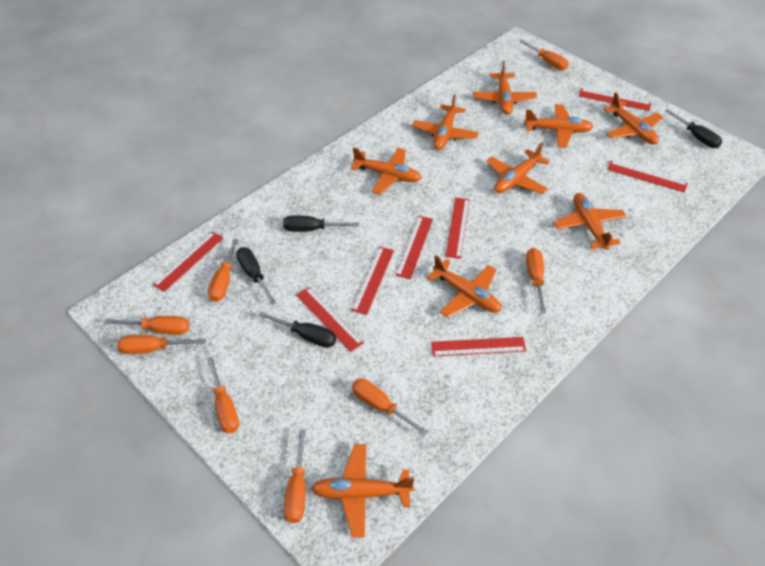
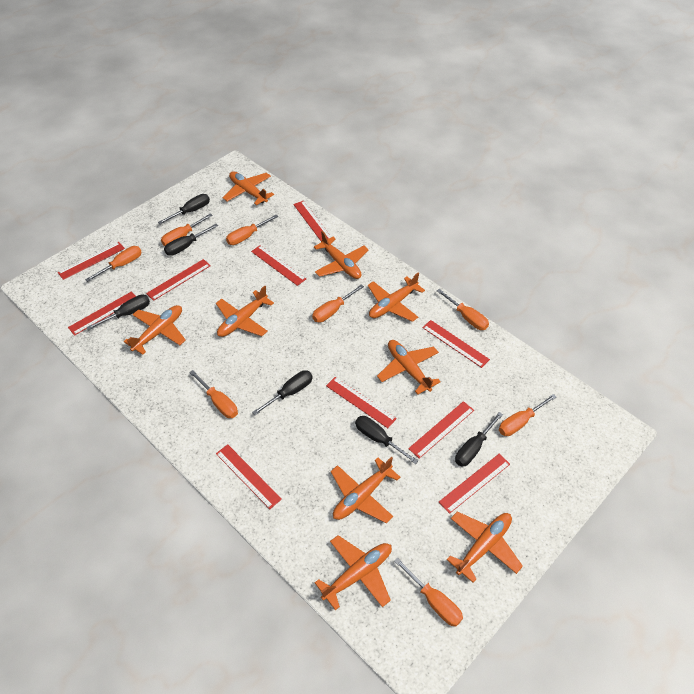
black screwdriver: 4 -> 6
red ruler: 8 -> 10

